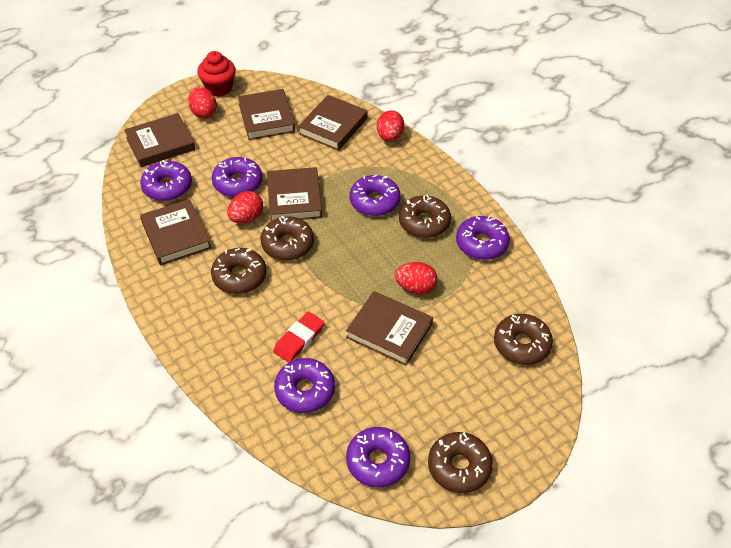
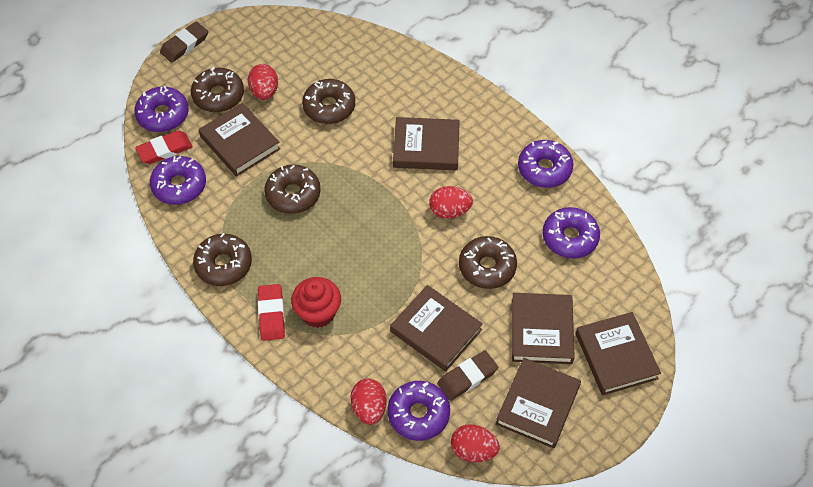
brown eraser: 0 -> 2
purple donut: 6 -> 5
red eraser: 1 -> 2

